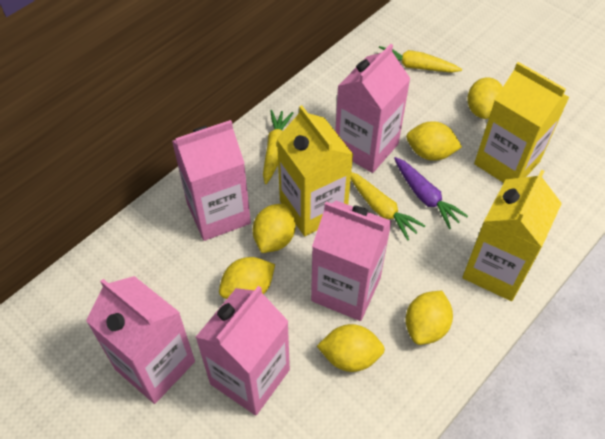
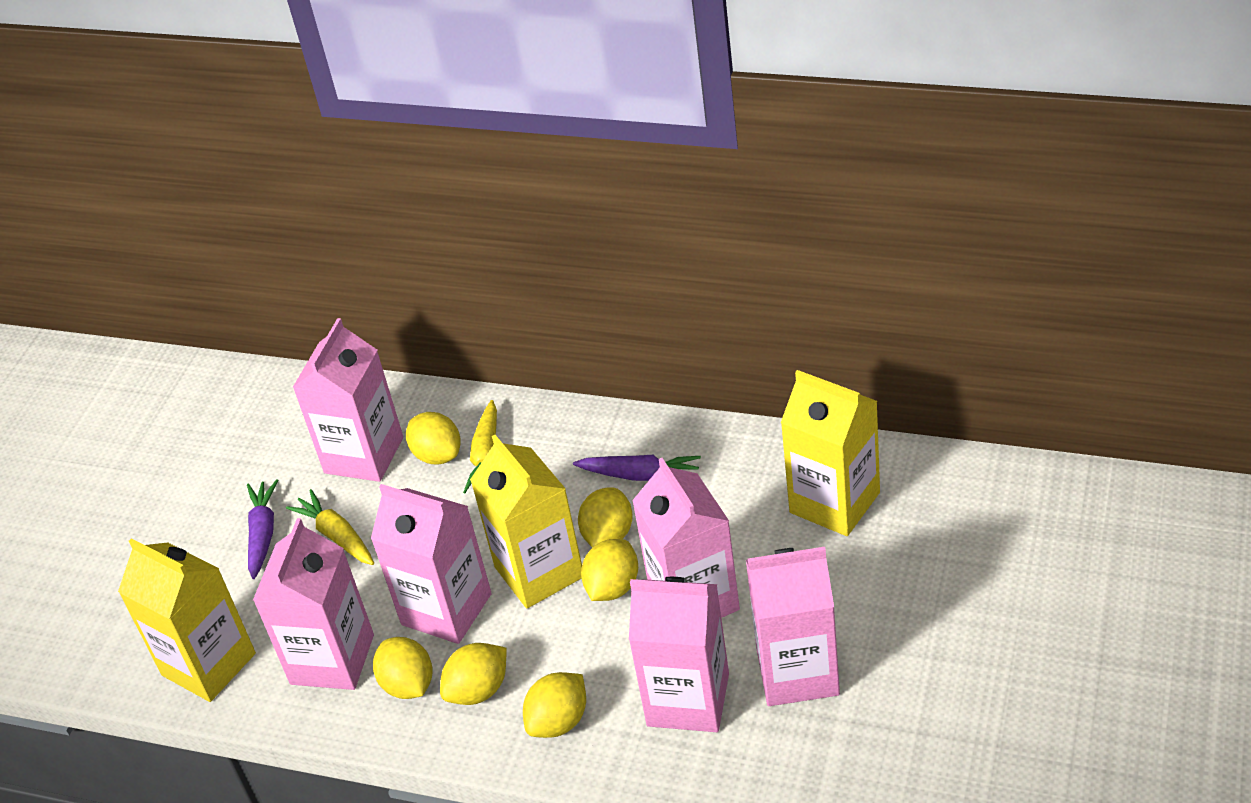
pink carton: 5 -> 6
purple carrot: 1 -> 2
yellow carrot: 3 -> 2

